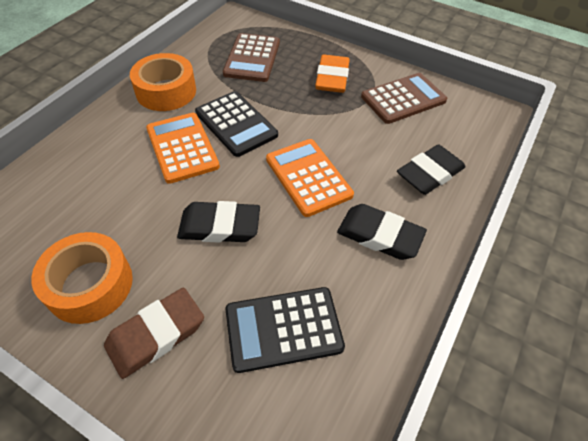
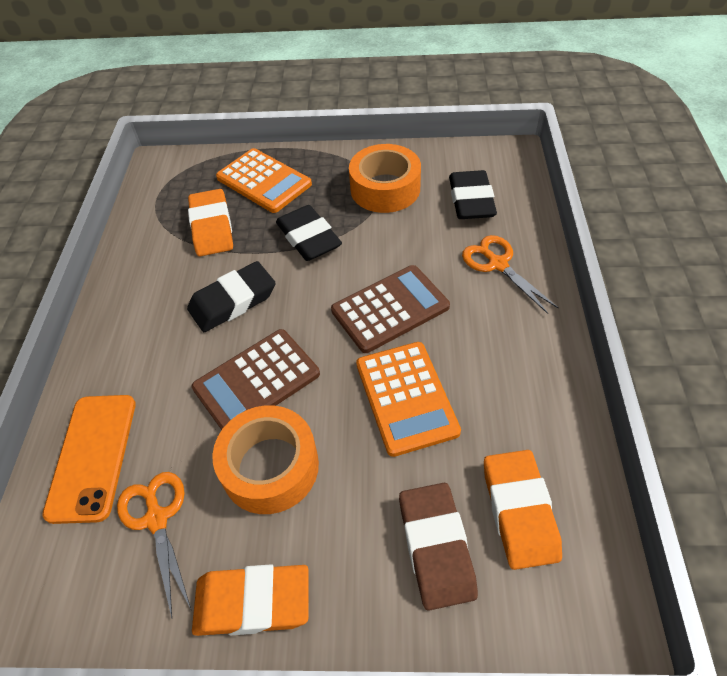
black calculator: 2 -> 0
orange eraser: 1 -> 3
orange phone: 0 -> 1
orange scissors: 0 -> 2

